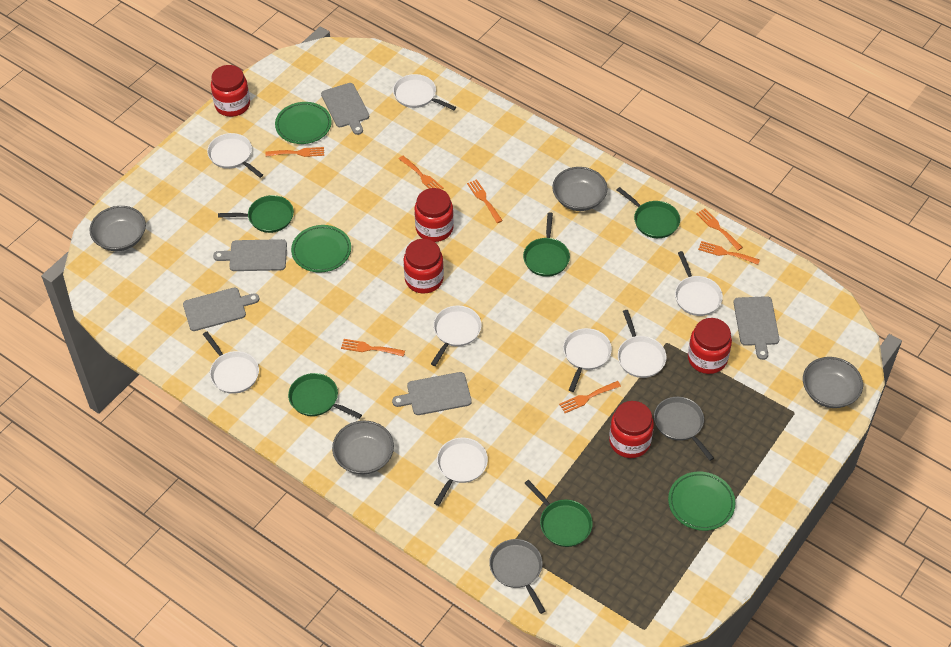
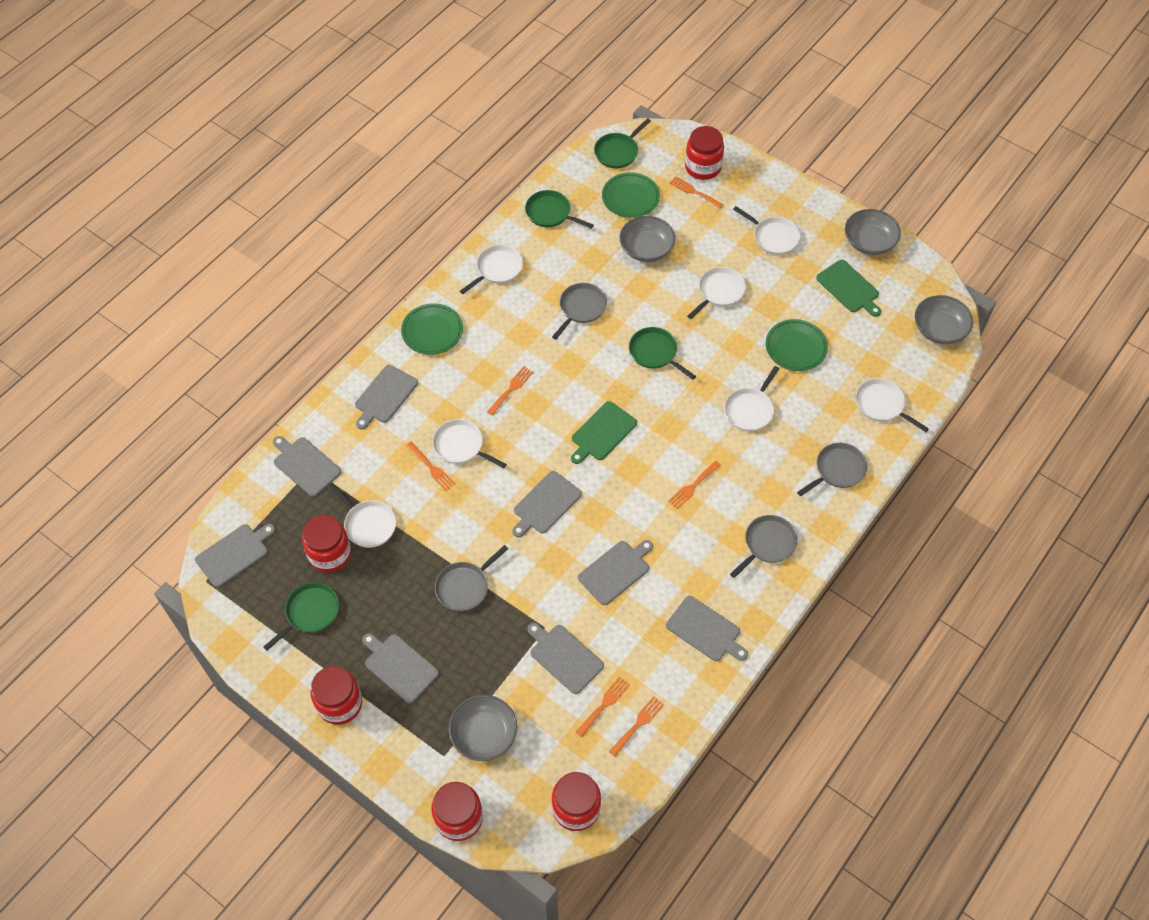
green cutting board: 0 -> 2
green pan: 5 -> 4
grey cutting board: 5 -> 8
grey pan: 2 -> 4
orange fork: 7 -> 6
white pan: 8 -> 7

